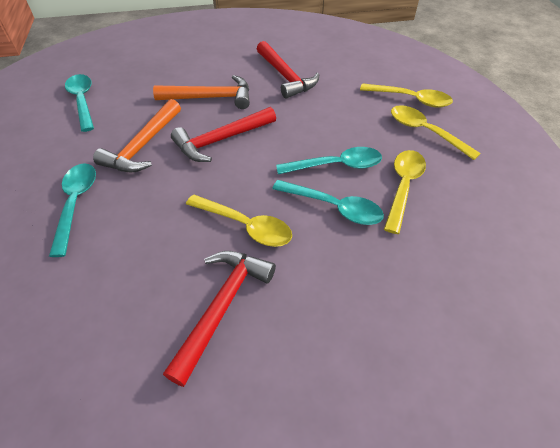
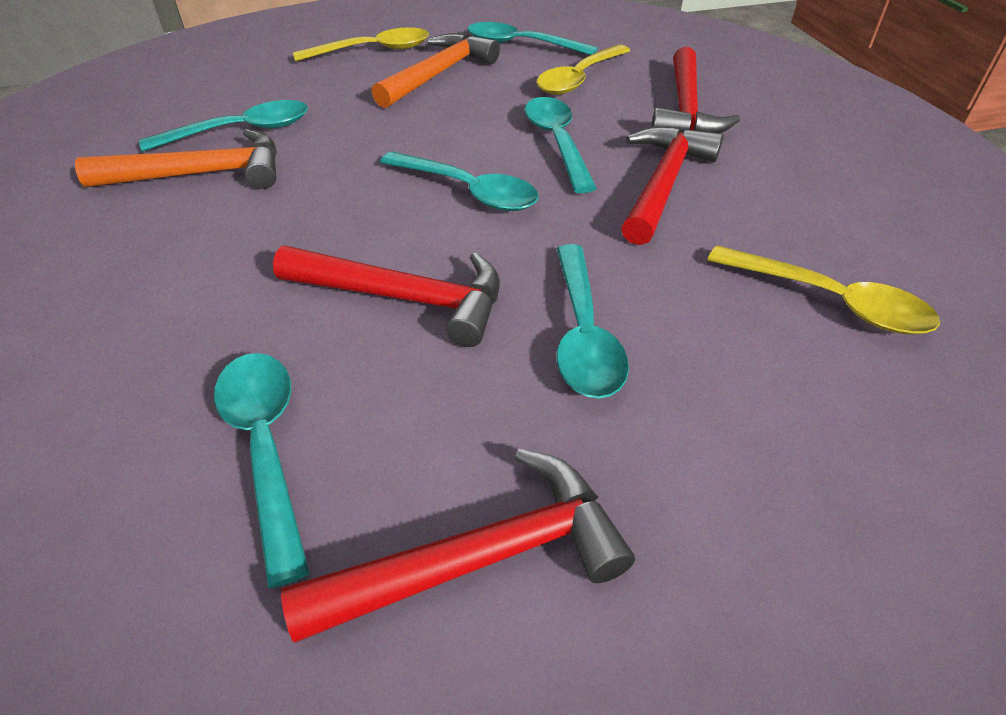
red hammer: 3 -> 4
turquoise spoon: 4 -> 6
yellow spoon: 4 -> 3

